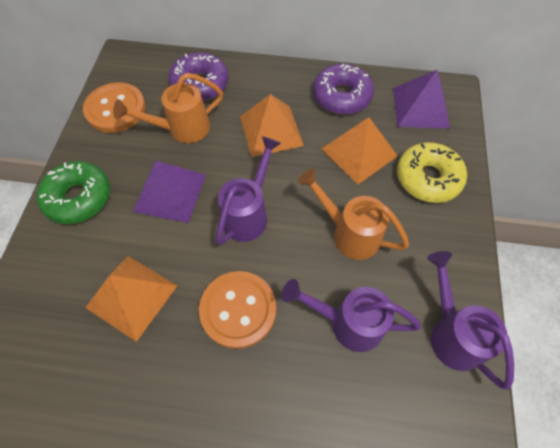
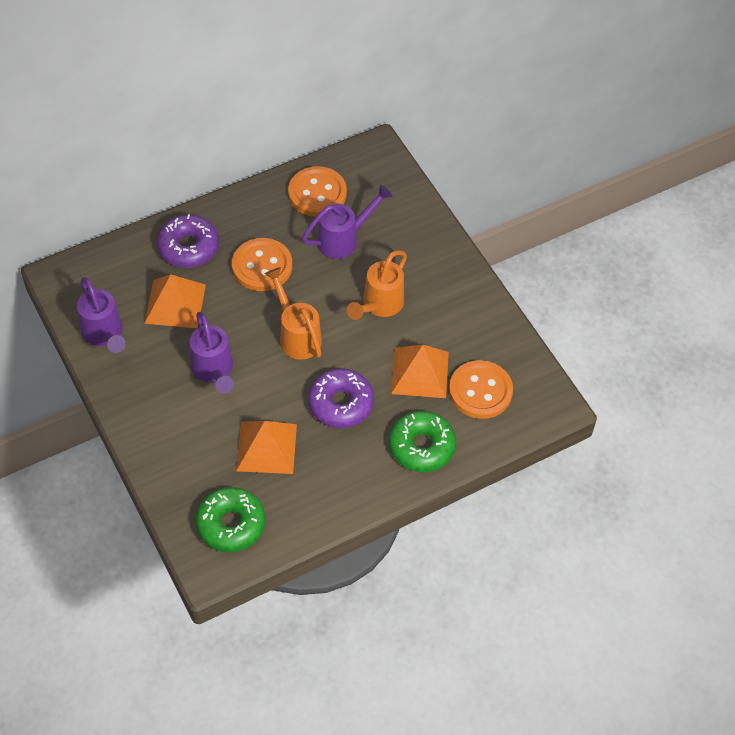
green donut: 1 -> 2
orange button: 2 -> 3
purple pyramid: 2 -> 0
yellow donut: 1 -> 0

